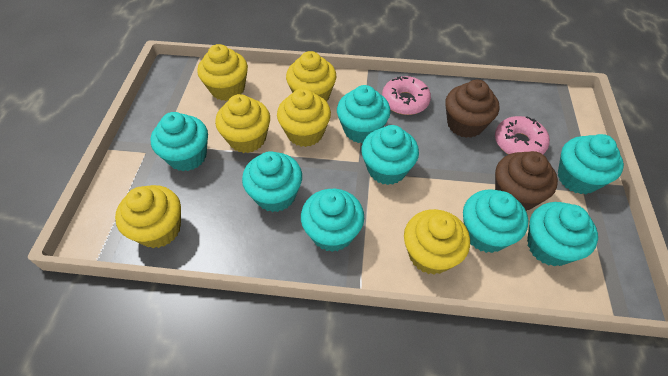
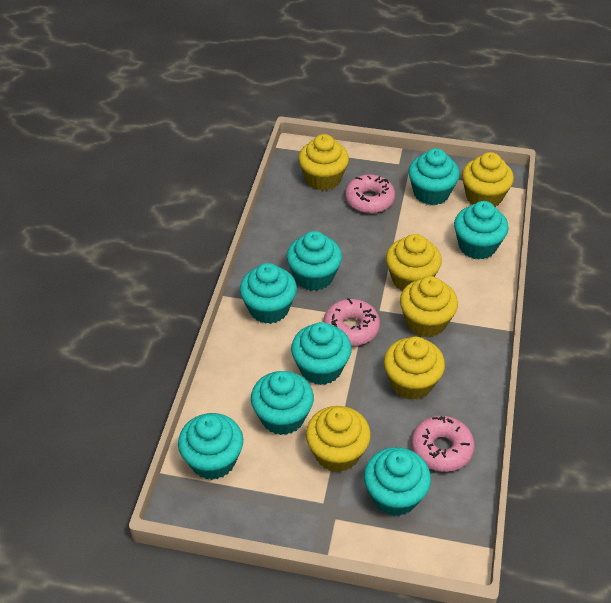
brown cupcake: 2 -> 0
pink donut: 2 -> 3

